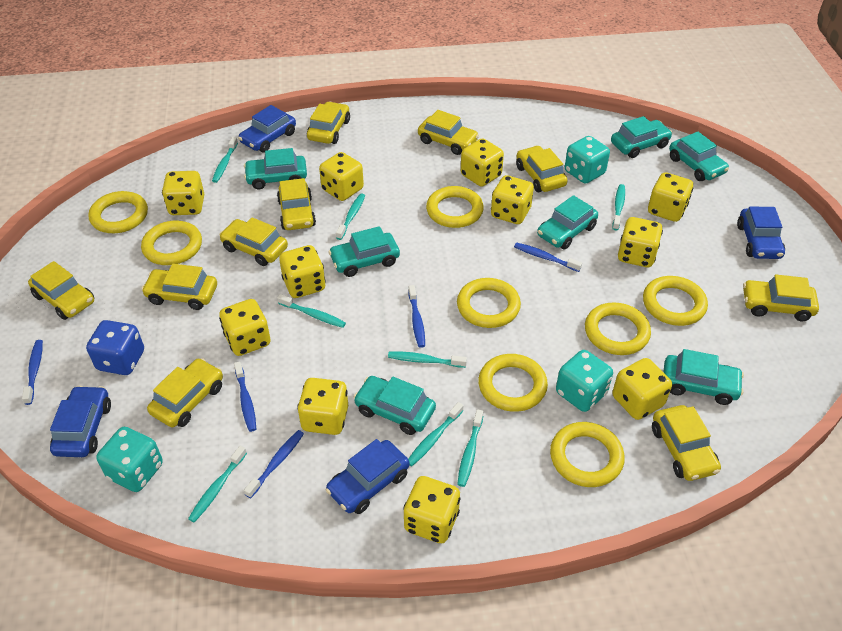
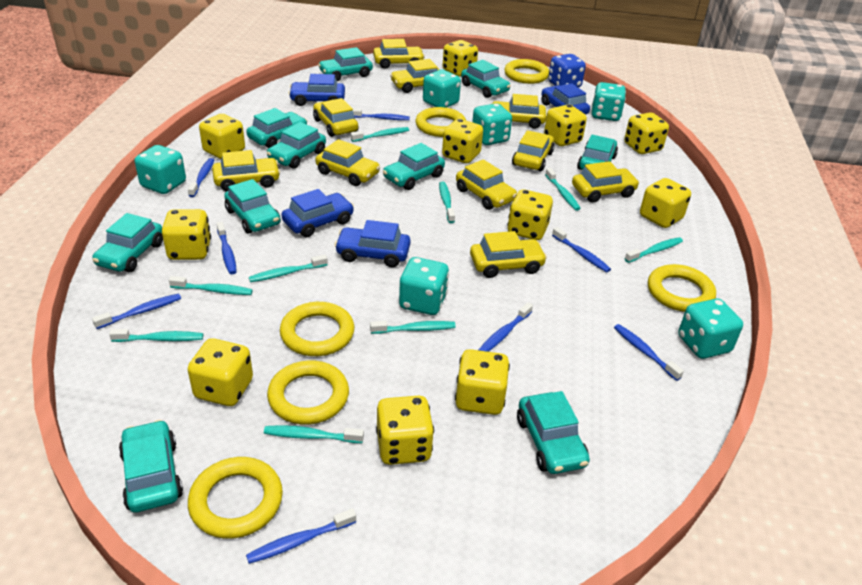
blue toothbrush: 5 -> 8
turquoise car: 7 -> 10
turquoise dice: 3 -> 6
turquoise toothbrush: 8 -> 9
yellow ring: 8 -> 6

